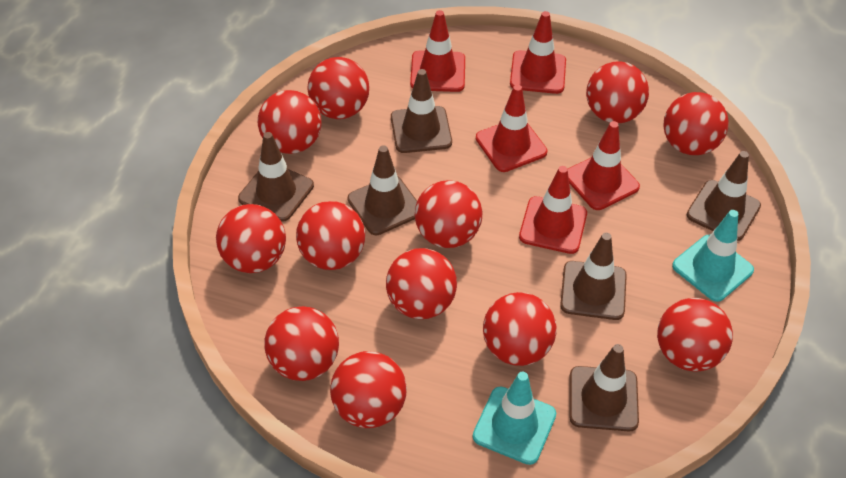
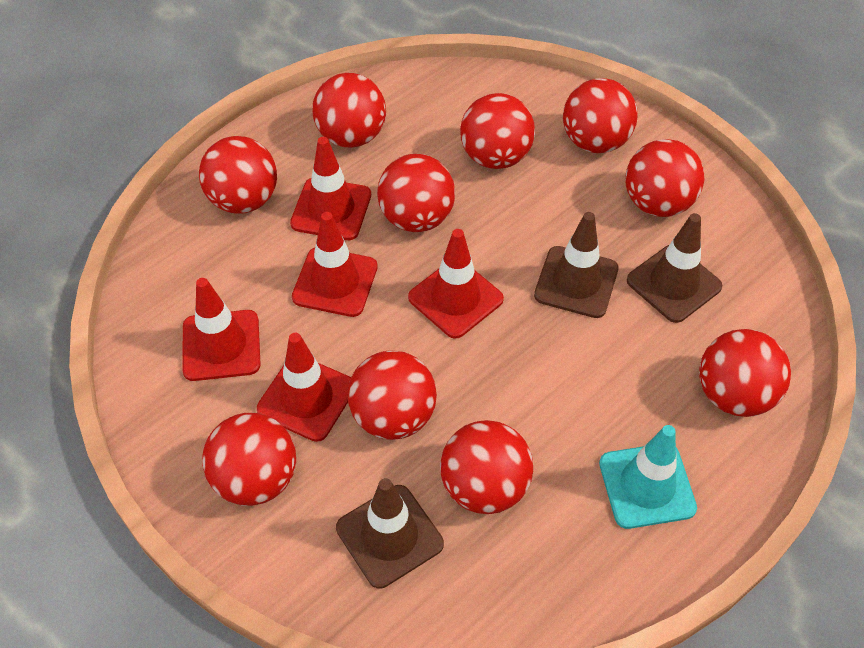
brown traffic cone: 6 -> 3
red ball: 12 -> 10
turquoise traffic cone: 2 -> 1

